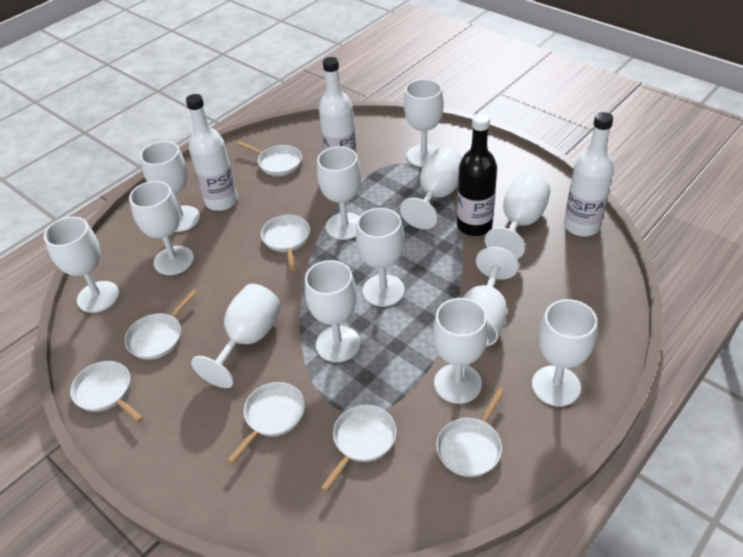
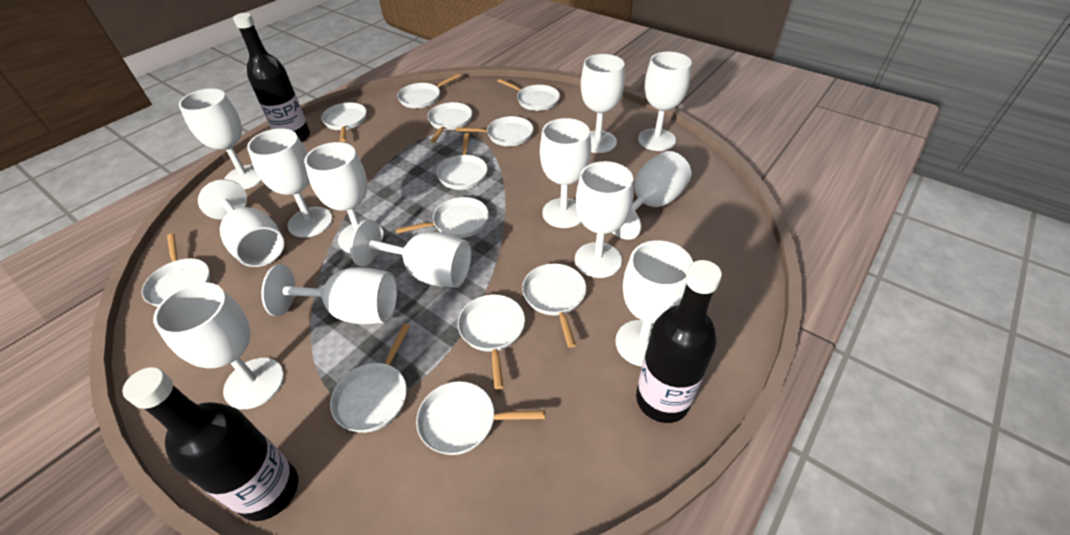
black bottle: 1 -> 3
white bottle: 3 -> 0
white pan: 7 -> 12

